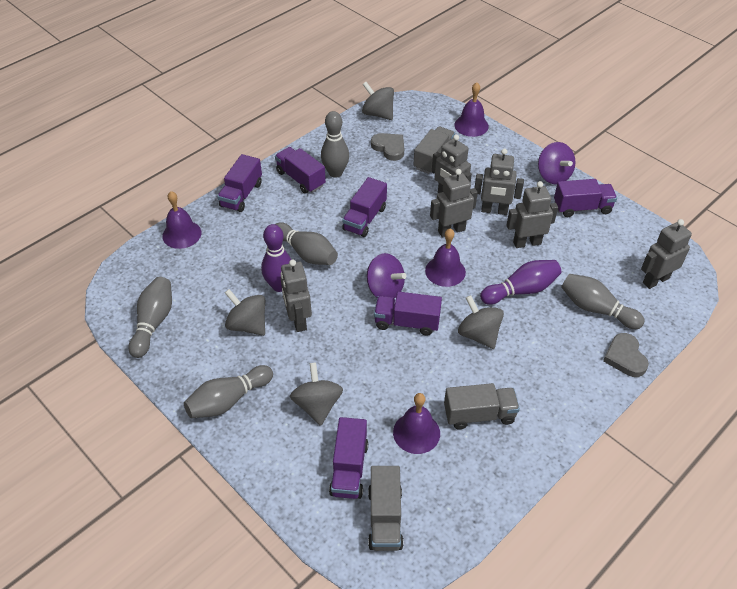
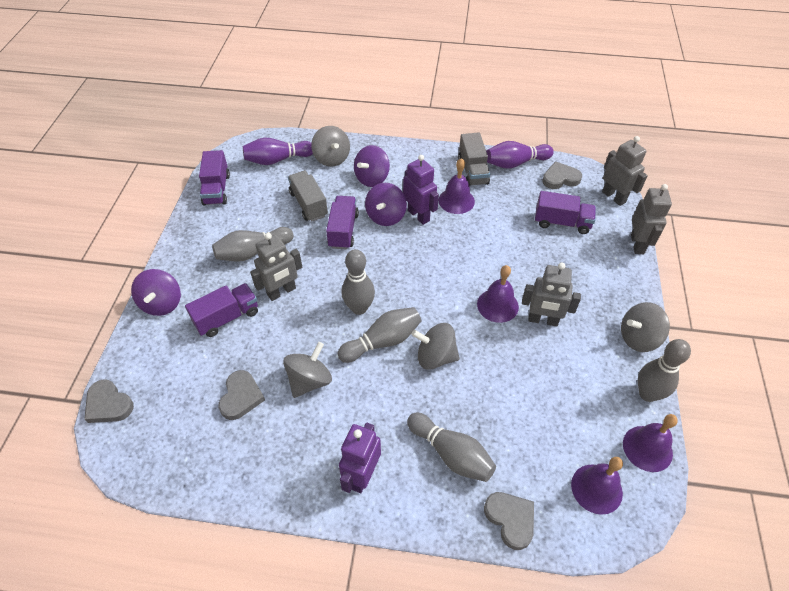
grey heart: 2 -> 4
grey robot: 6 -> 4
grey truck: 3 -> 2
purple robot: 0 -> 2
purple spinning top: 2 -> 3
purple truck: 6 -> 4

